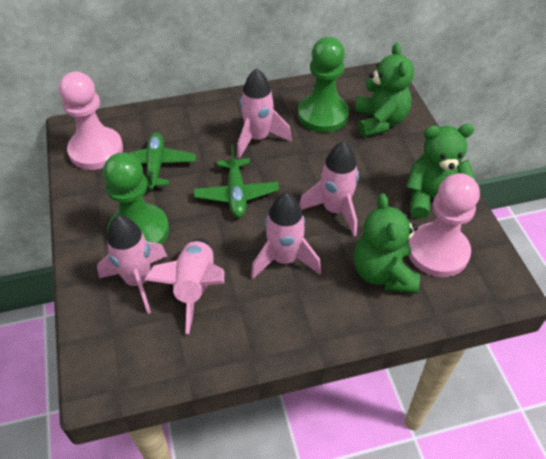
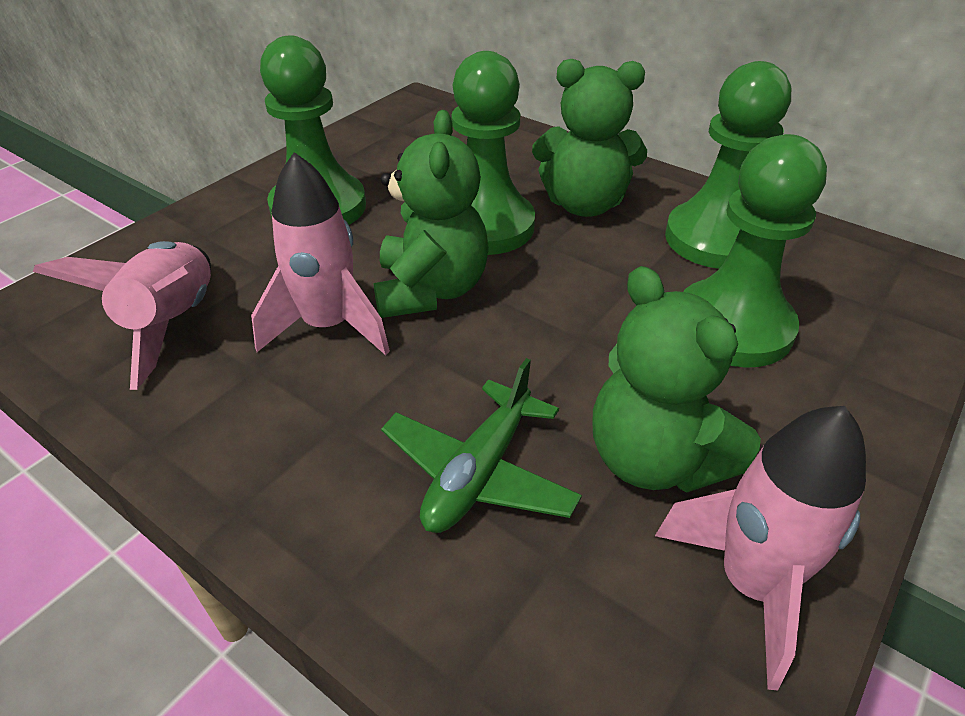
green pawn: 2 -> 4
green plane: 2 -> 1
pink pawn: 2 -> 0
pink rocket: 5 -> 3

